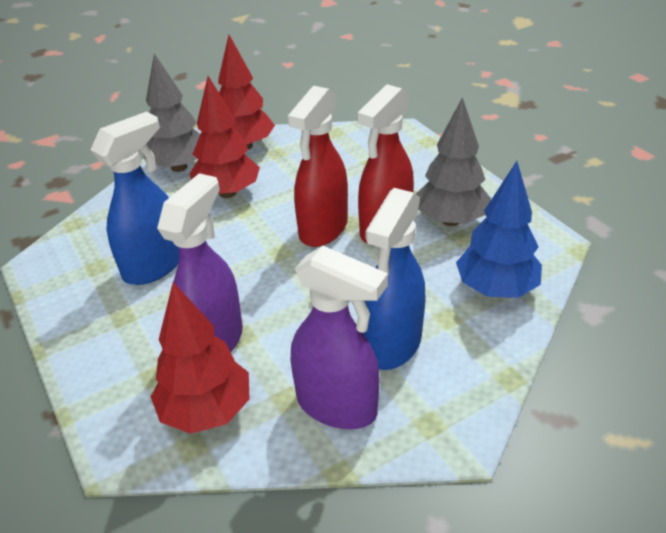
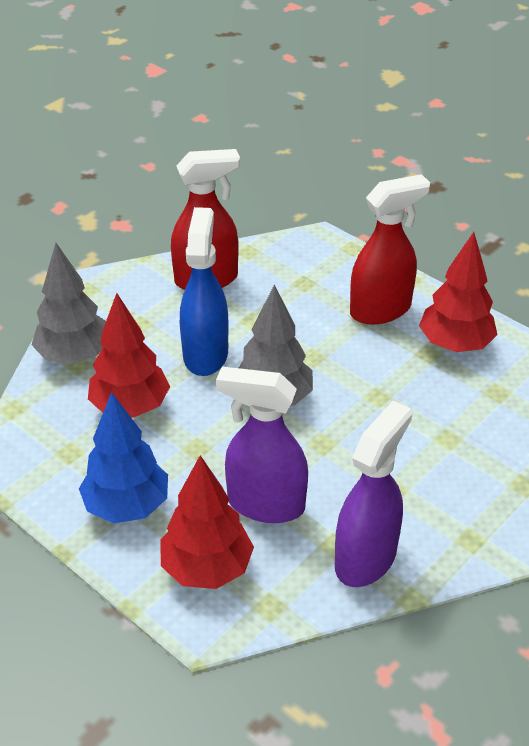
blue spray bottle: 2 -> 1

